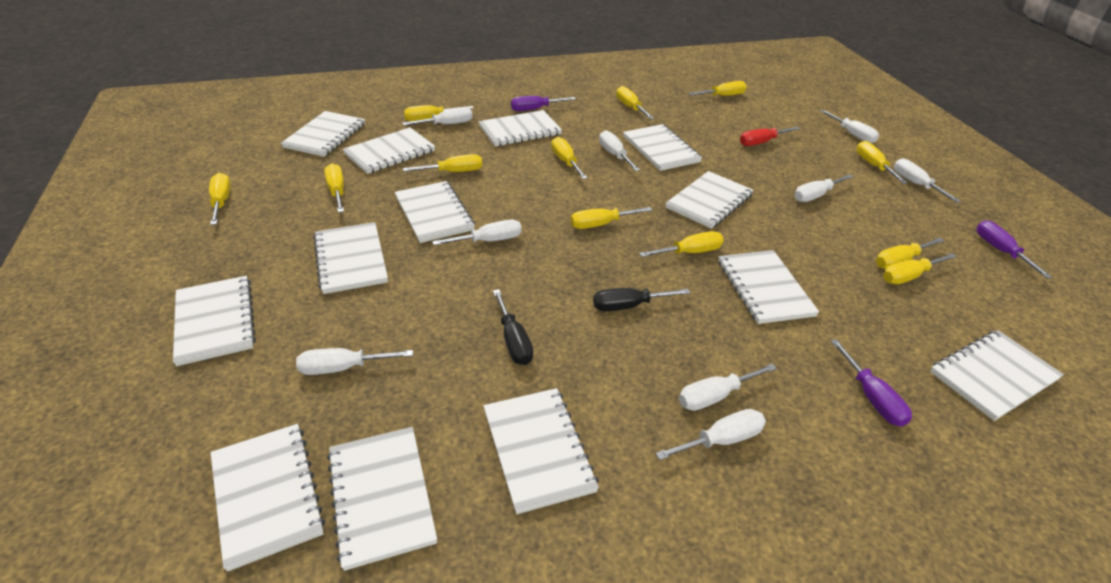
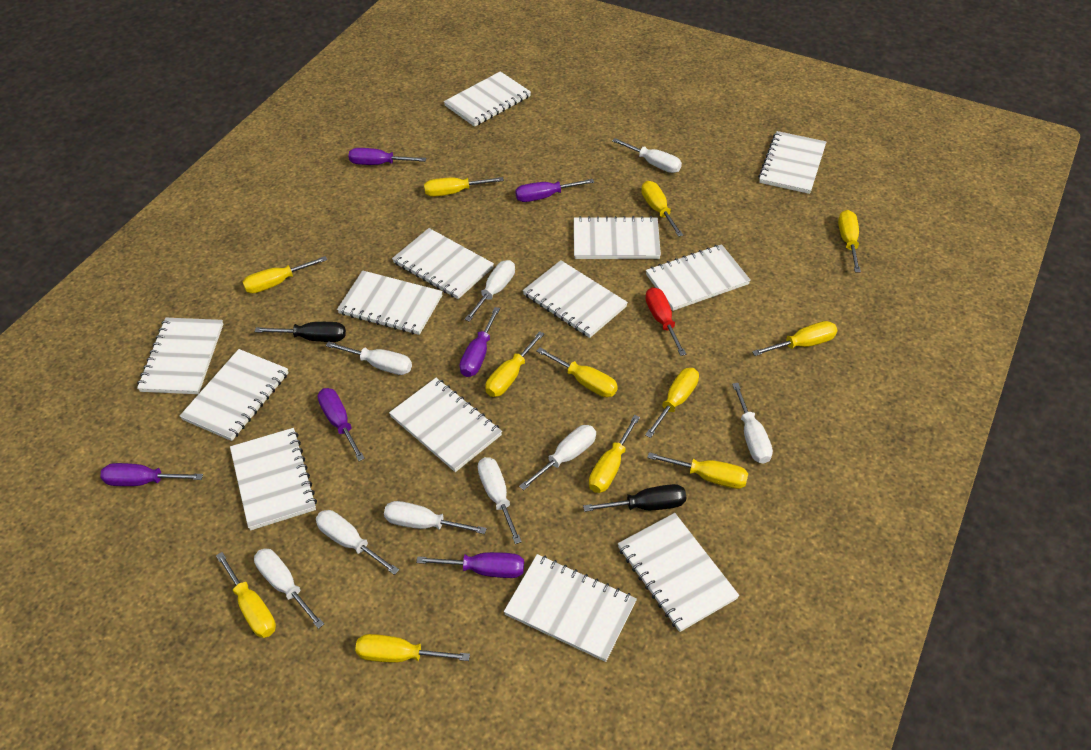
purple screwdriver: 3 -> 6

